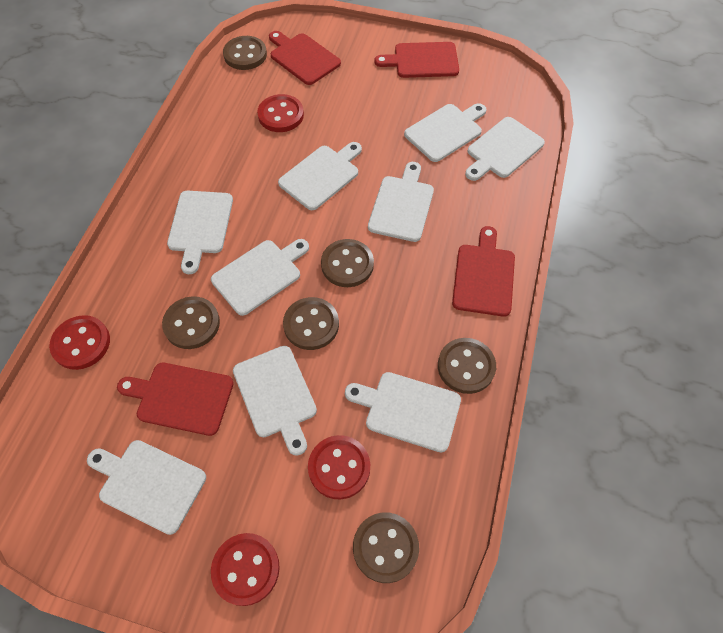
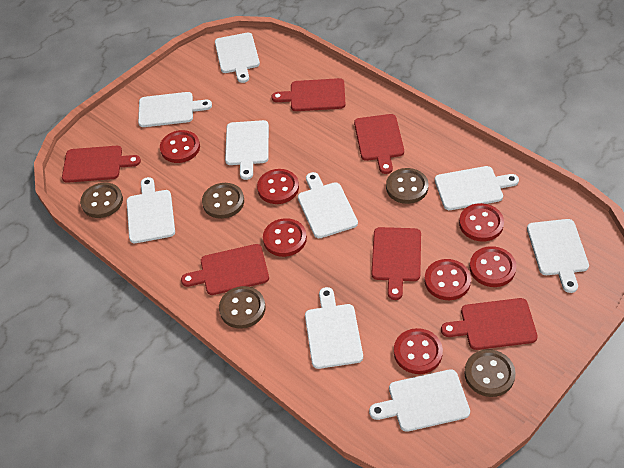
brown button: 6 -> 5
red button: 4 -> 7
red cutting board: 4 -> 6

